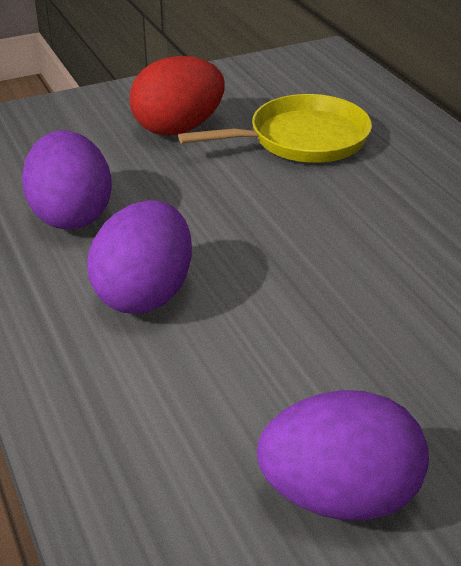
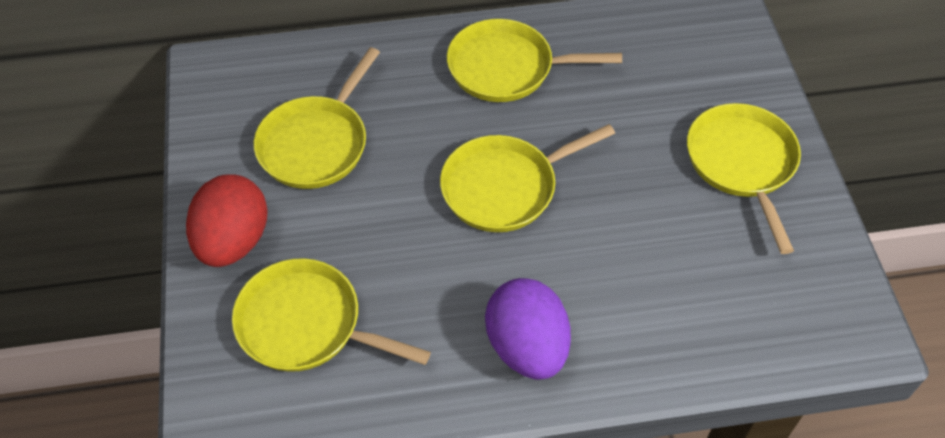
purple egg: 3 -> 1
yellow pan: 1 -> 5

